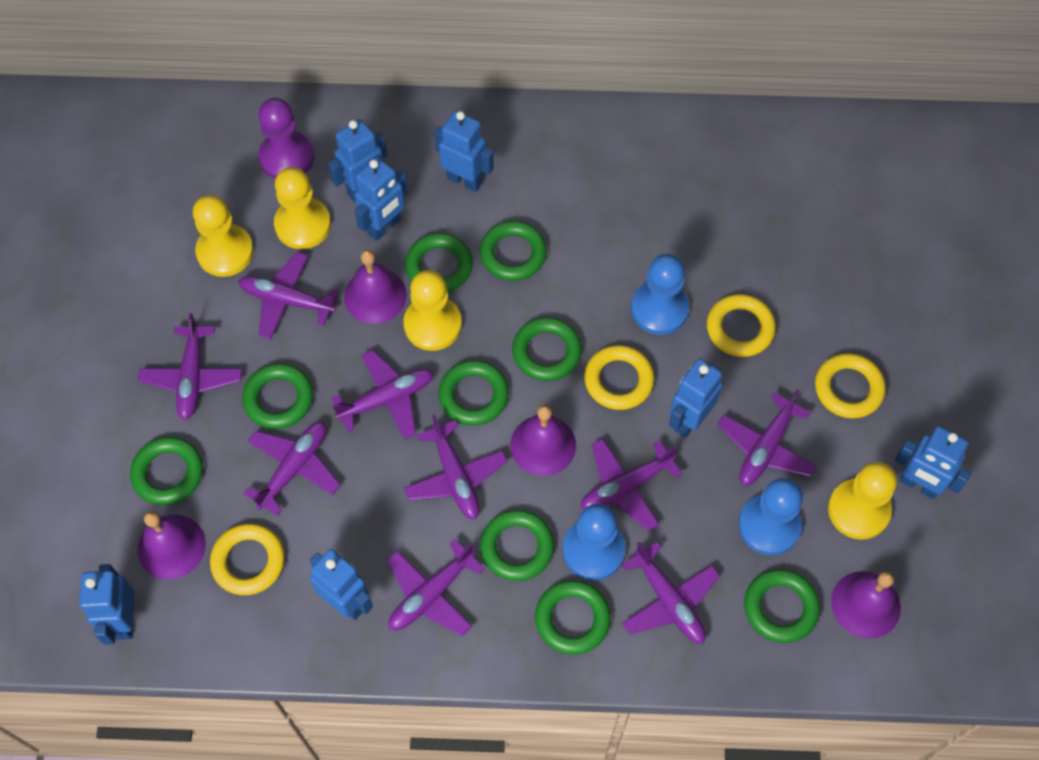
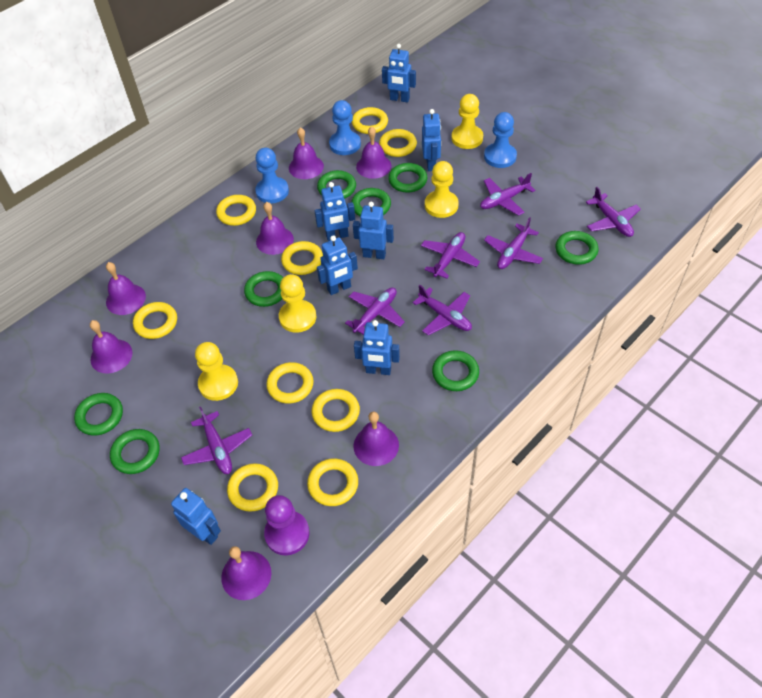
green ring: 9 -> 8
purple bell: 4 -> 7
purple plane: 9 -> 7
yellow ring: 4 -> 9

